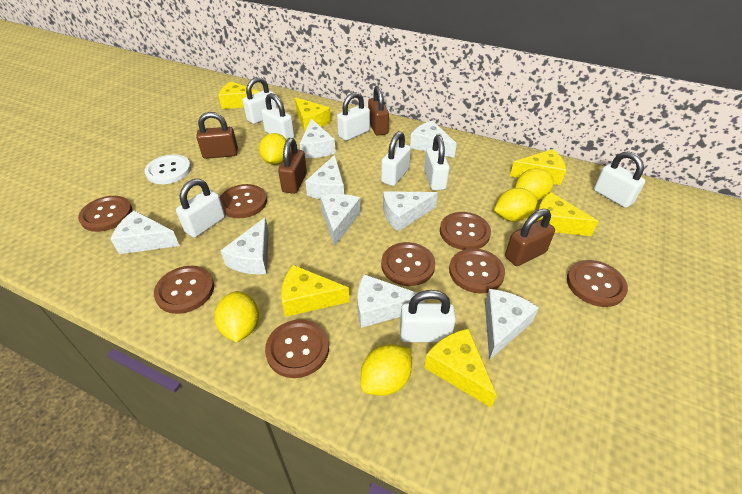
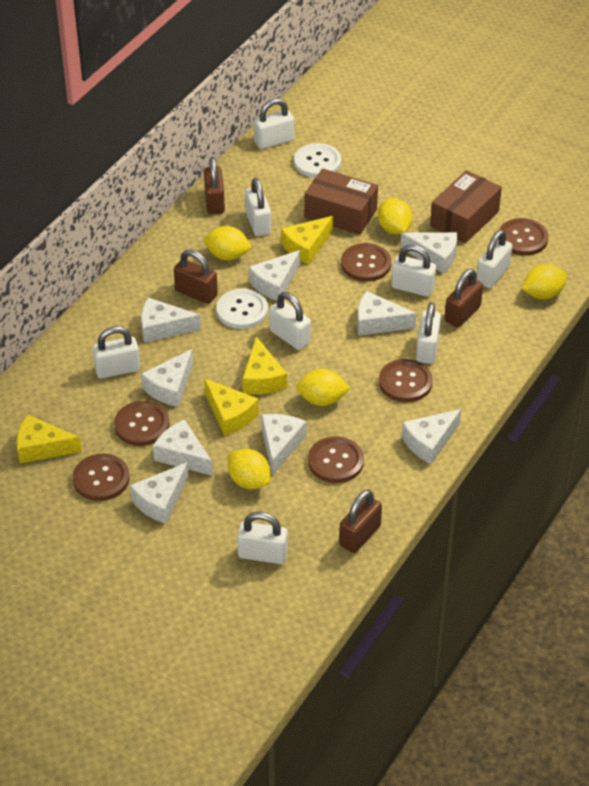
brown box: 0 -> 2
brown button: 8 -> 6
white button: 1 -> 2
yellow cheese: 6 -> 4

